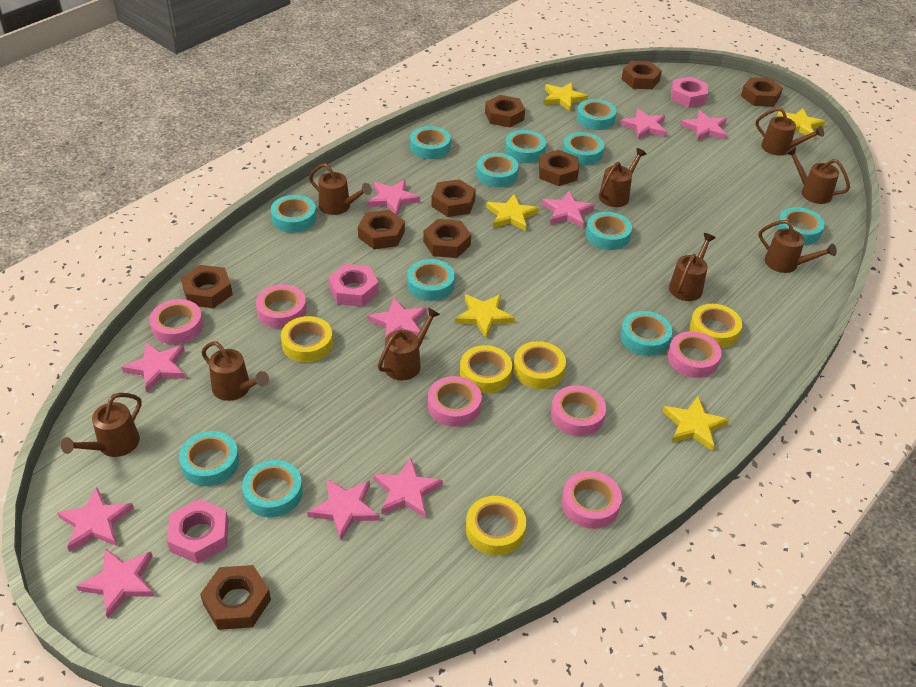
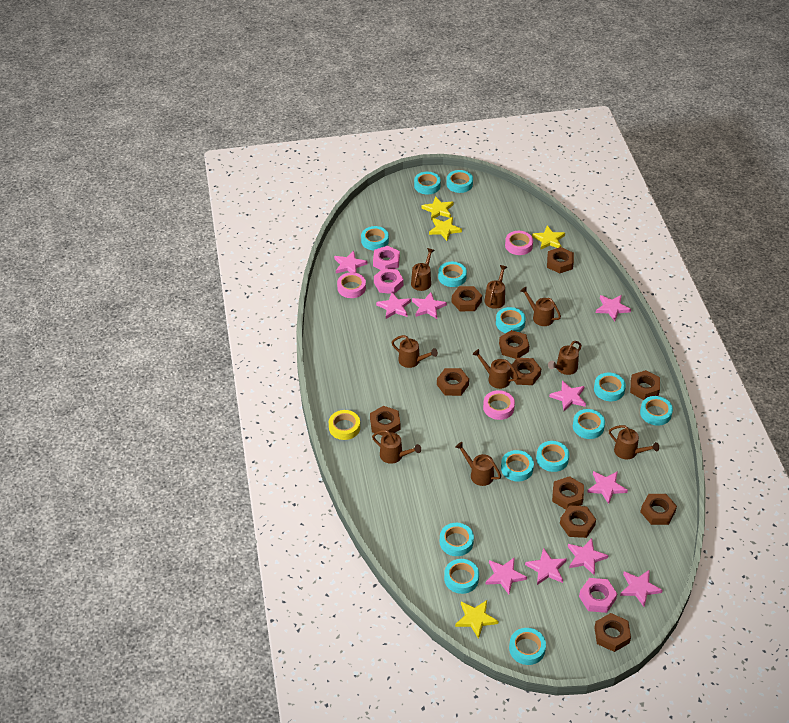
brown nut: 9 -> 11
pink tape: 6 -> 3
turquoise tape: 12 -> 13
yellow star: 5 -> 4
yellow tape: 5 -> 1

